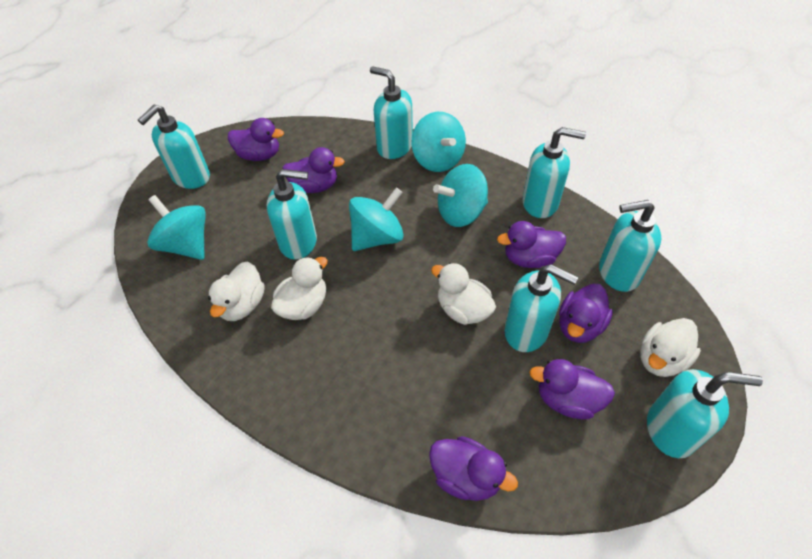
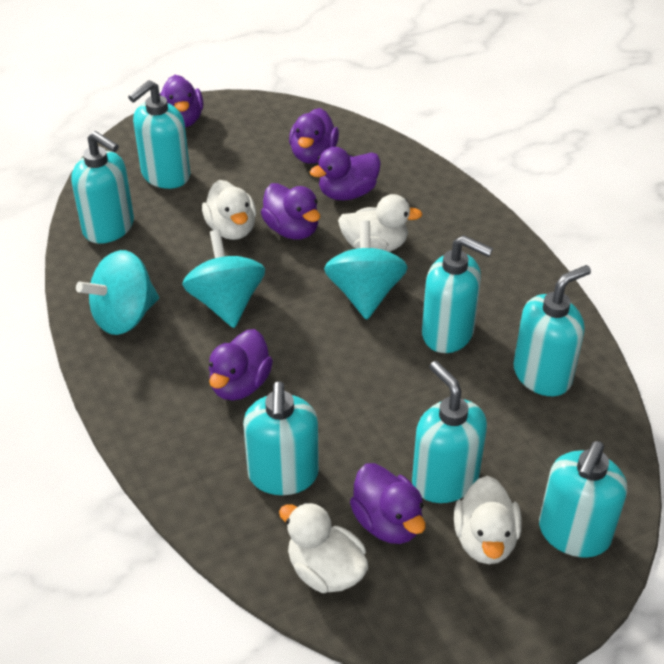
turquoise spinning top: 4 -> 3

